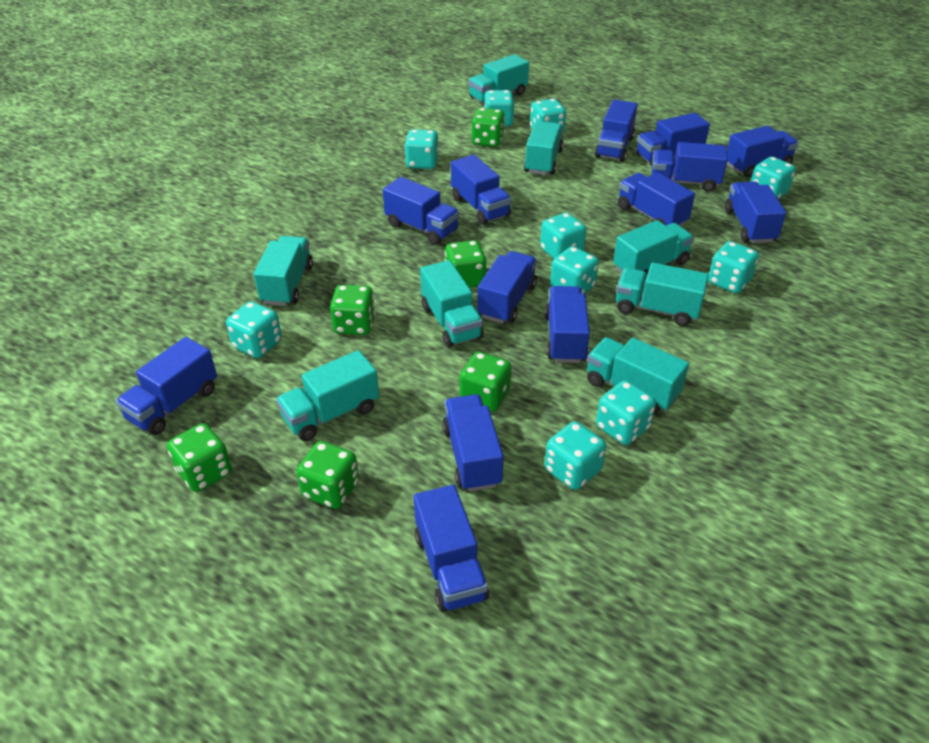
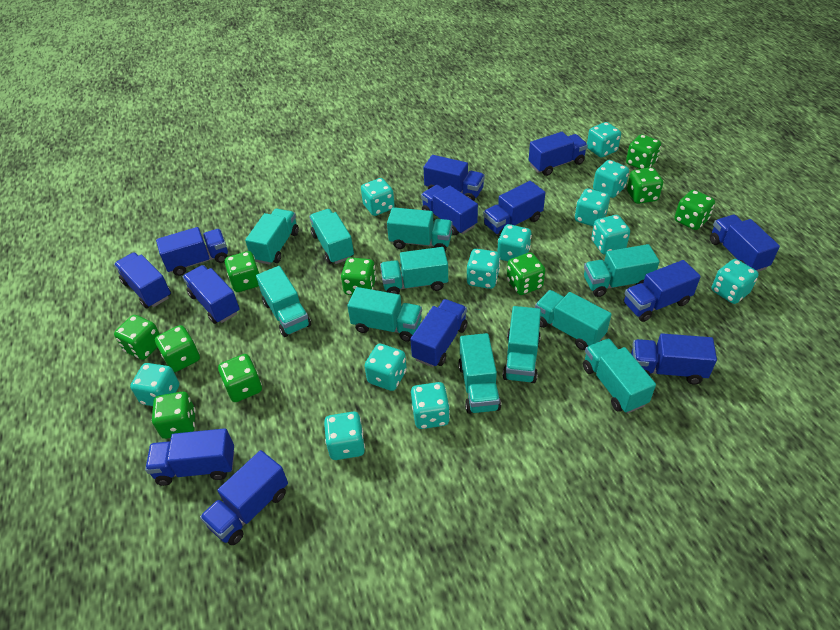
green dice: 6 -> 10
turquoise dice: 10 -> 12
turquoise truck: 8 -> 11

